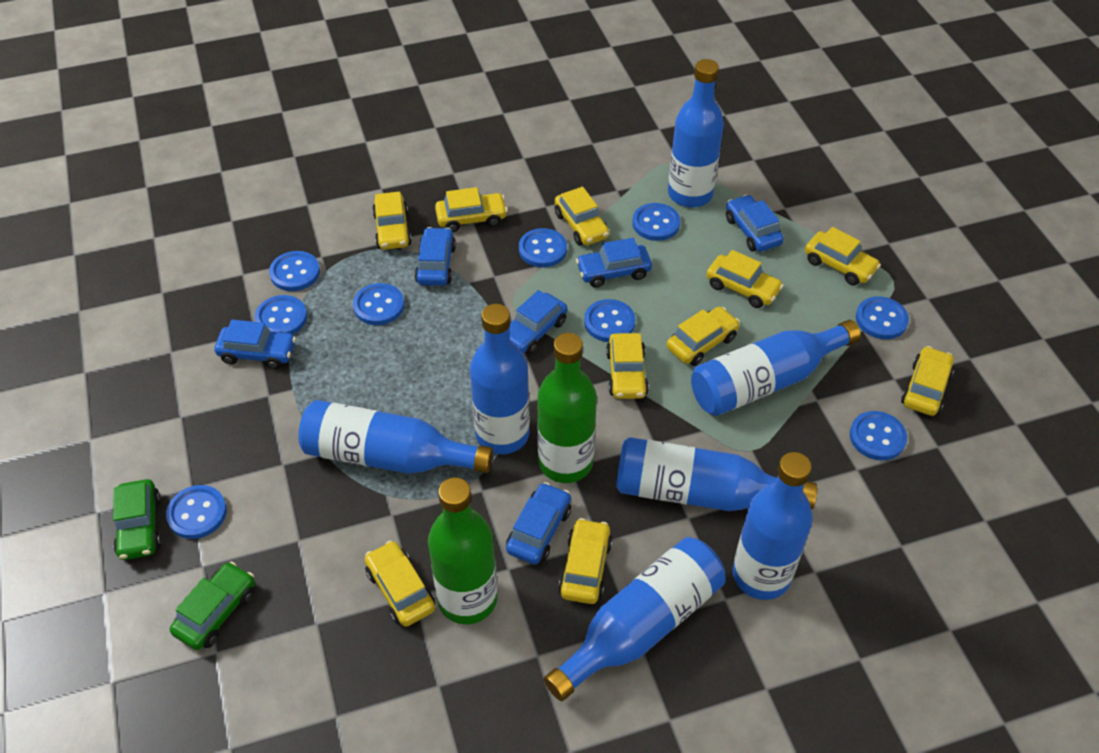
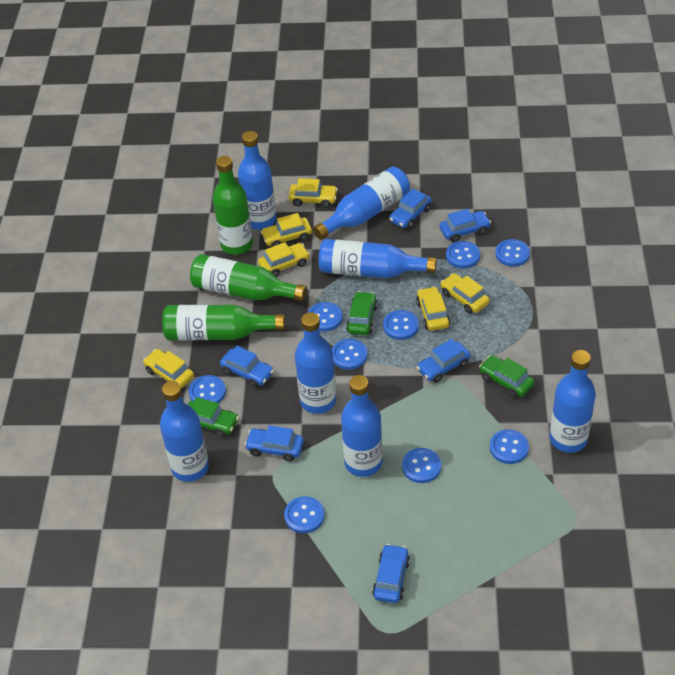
green bottle: 2 -> 3
green car: 2 -> 3
yellow car: 10 -> 6

